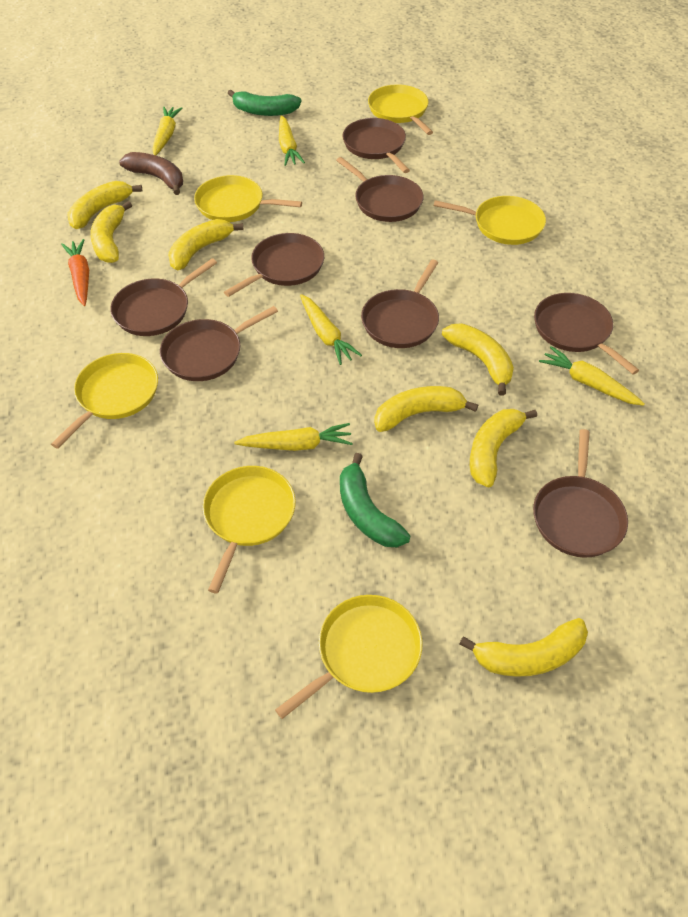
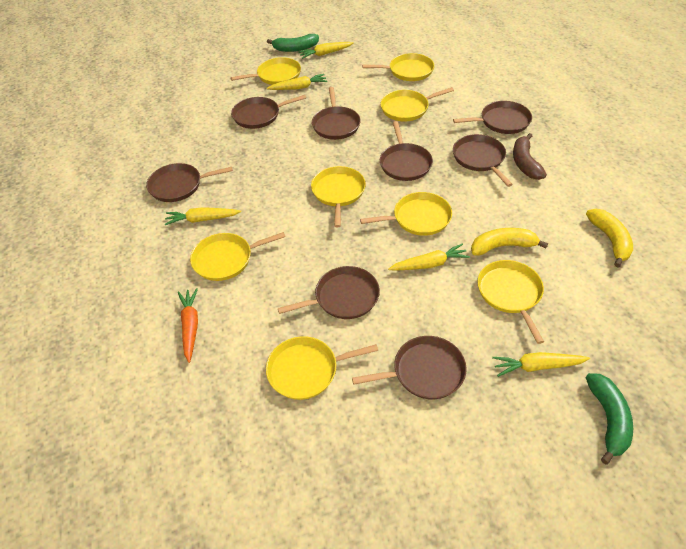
yellow banana: 7 -> 2
yellow pan: 6 -> 8

